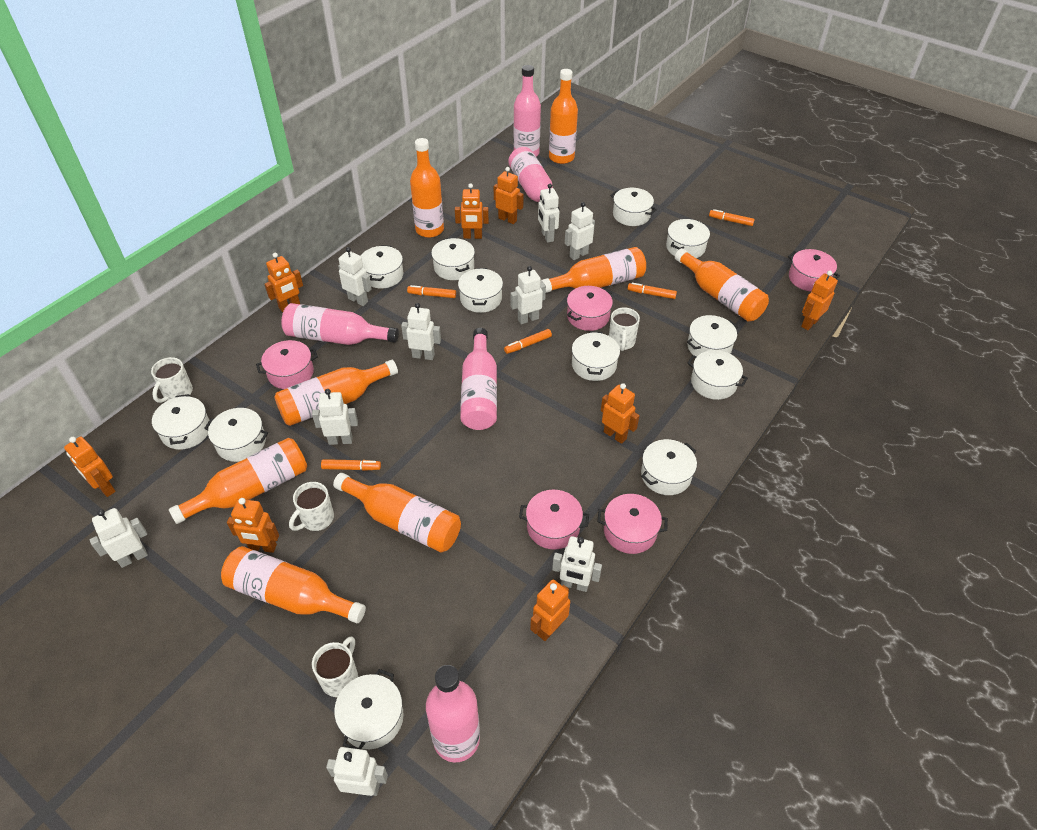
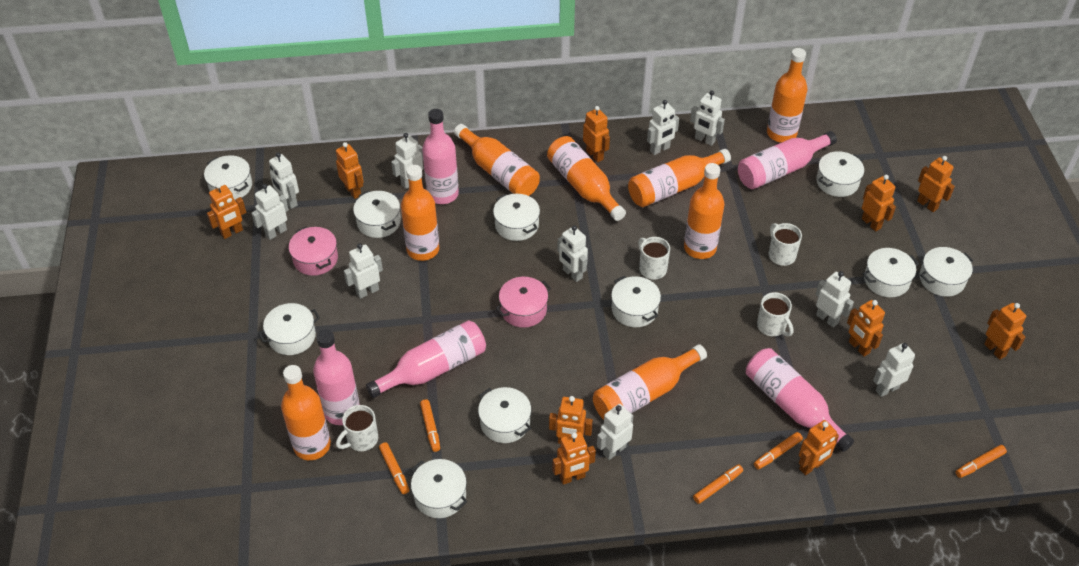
orange robot: 8 -> 10
pink pot: 5 -> 2
white pot: 12 -> 10
white robot: 9 -> 10

